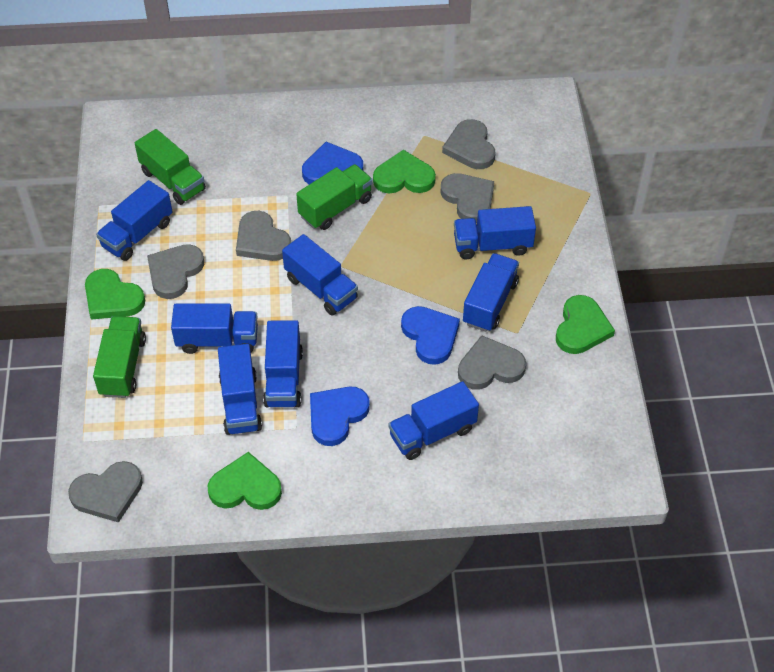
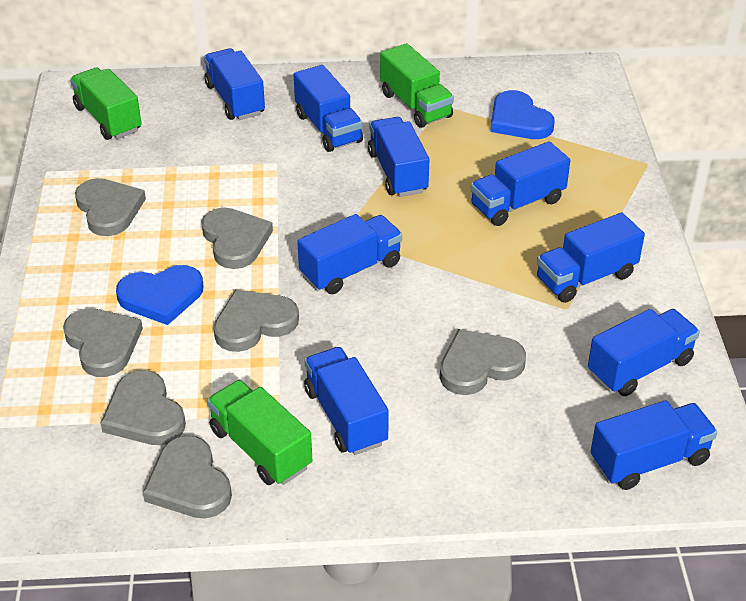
blue heart: 3 -> 2
blue truck: 8 -> 9
green heart: 4 -> 0
grey heart: 6 -> 7

